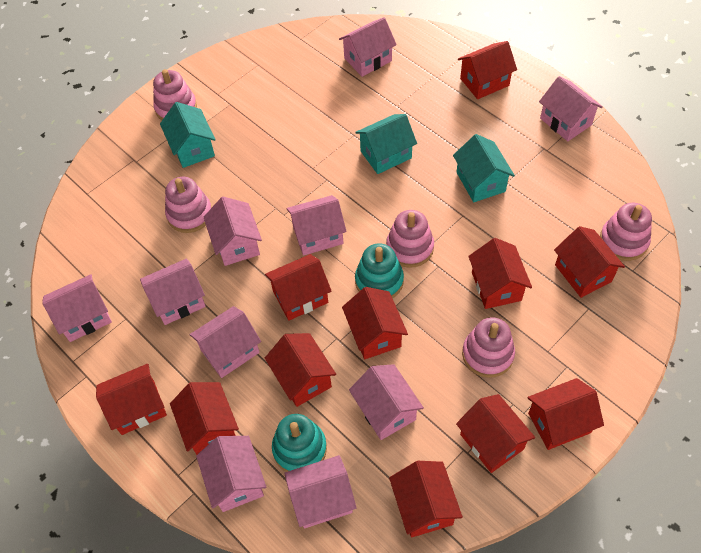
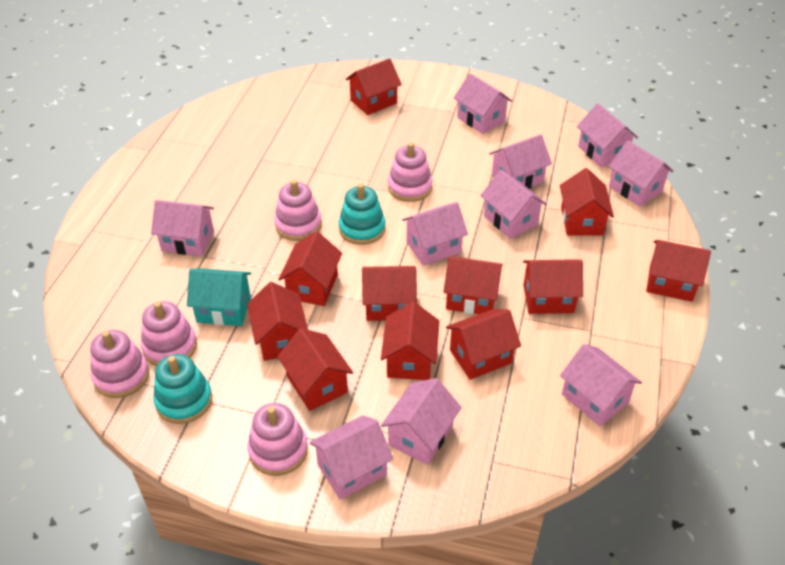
turquoise house: 3 -> 1

